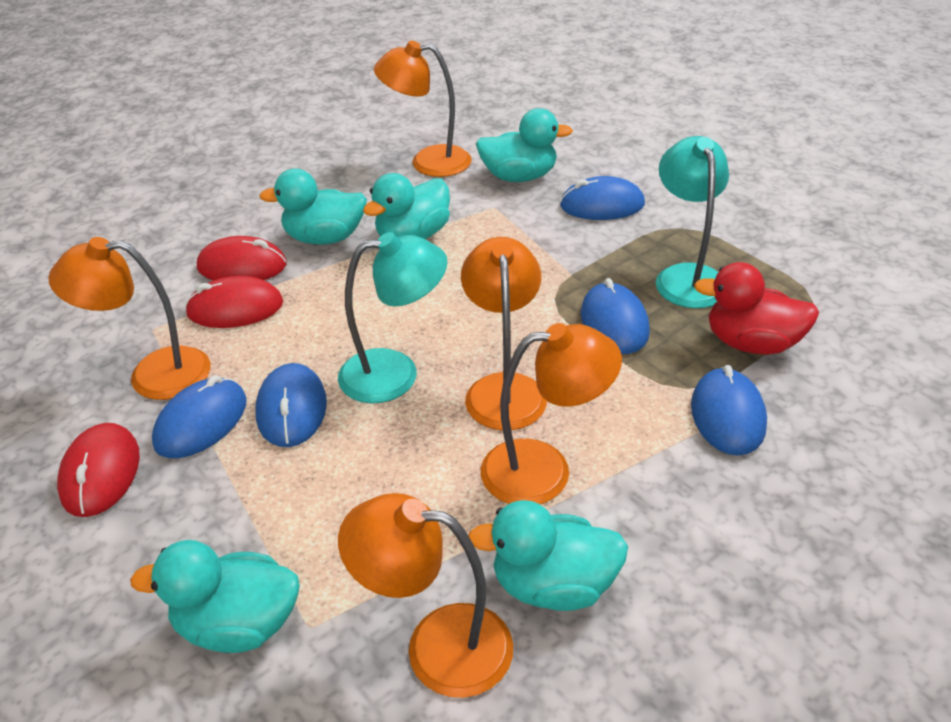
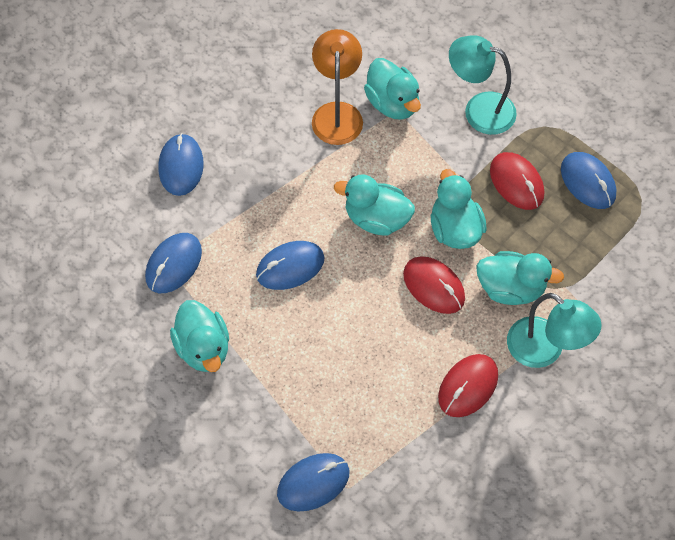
orange lamp: 5 -> 1
red duck: 1 -> 0

